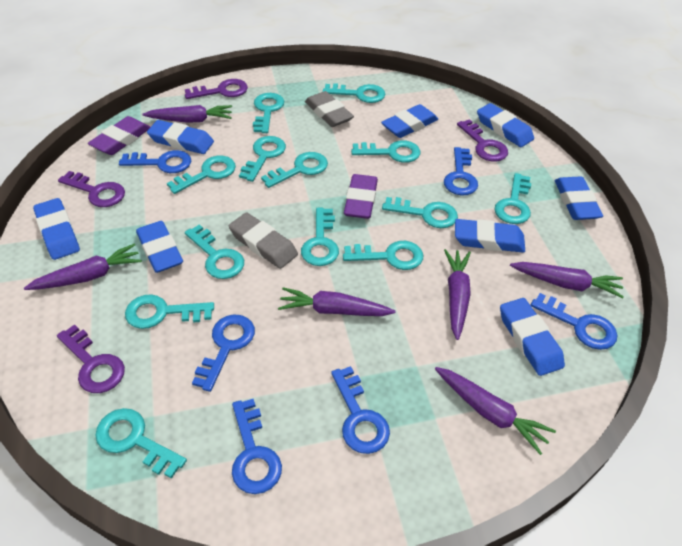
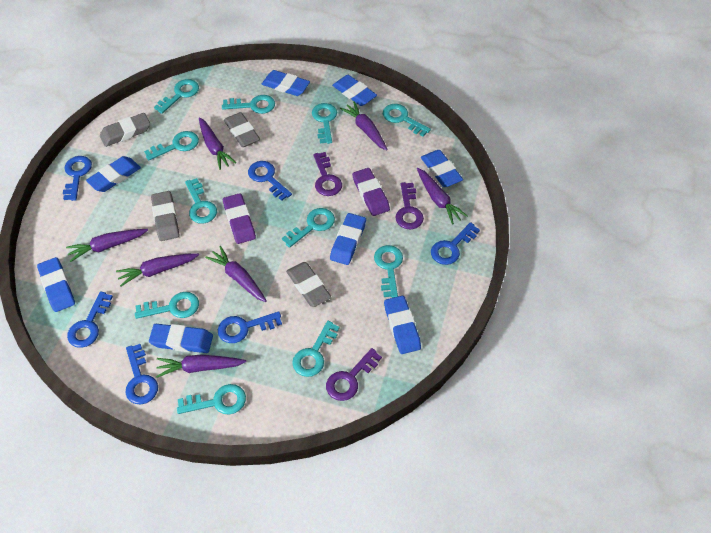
grey eraser: 2 -> 4
purple carrot: 6 -> 7
purple key: 4 -> 3
turquoise key: 13 -> 11

